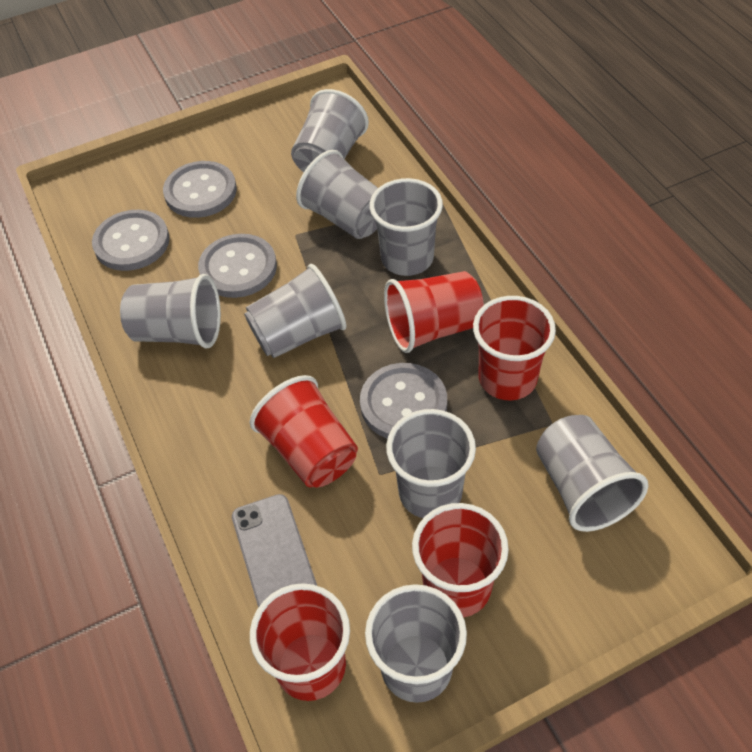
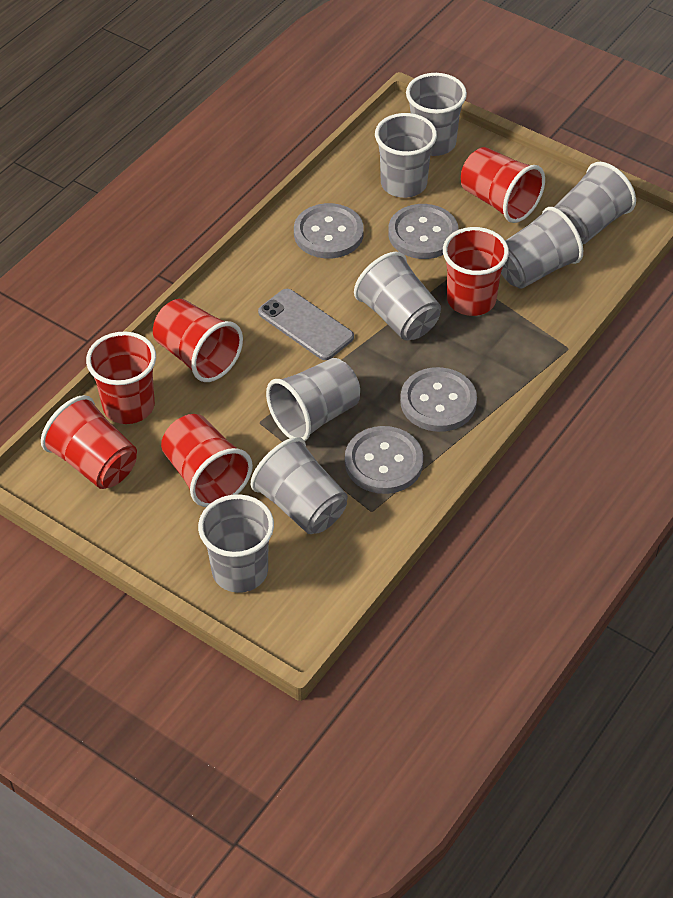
red cup: 5 -> 6

